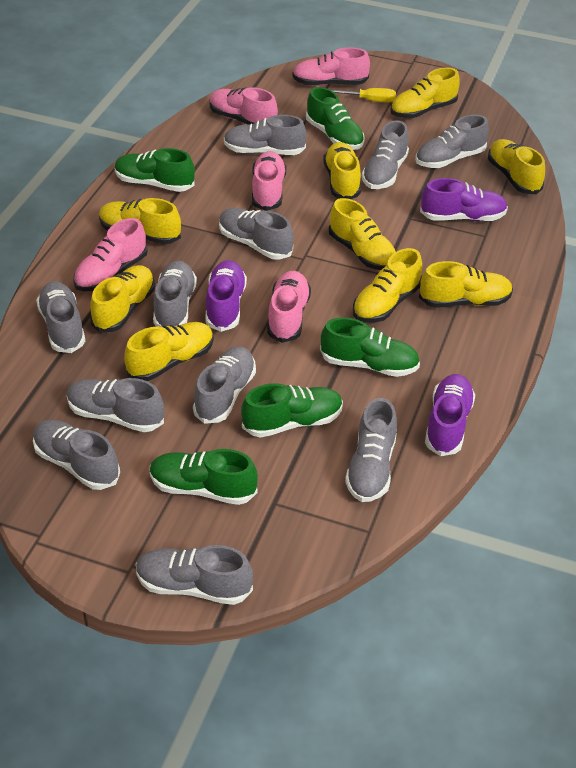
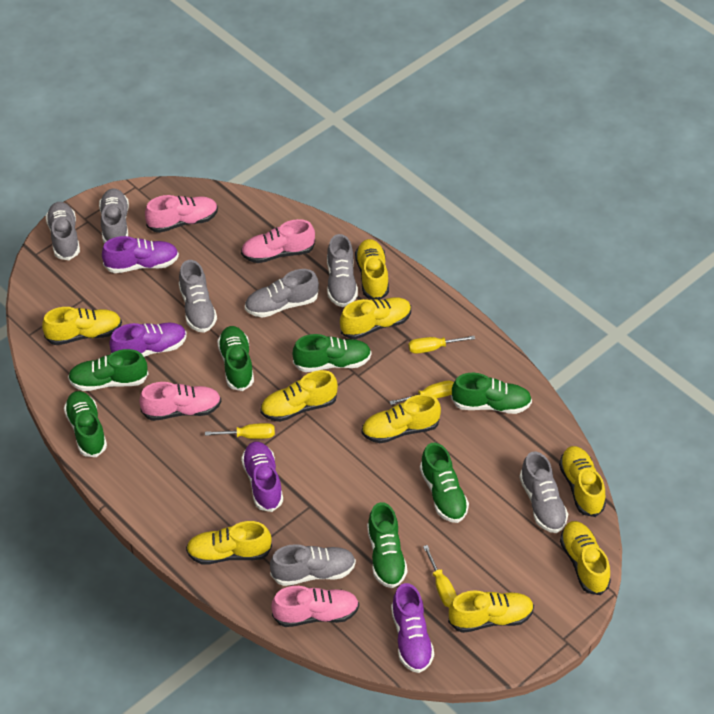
green shoe: 5 -> 7
grey shoe: 11 -> 7
pink shoe: 5 -> 4
purple shoe: 3 -> 4
yellow screwdriver: 1 -> 4

